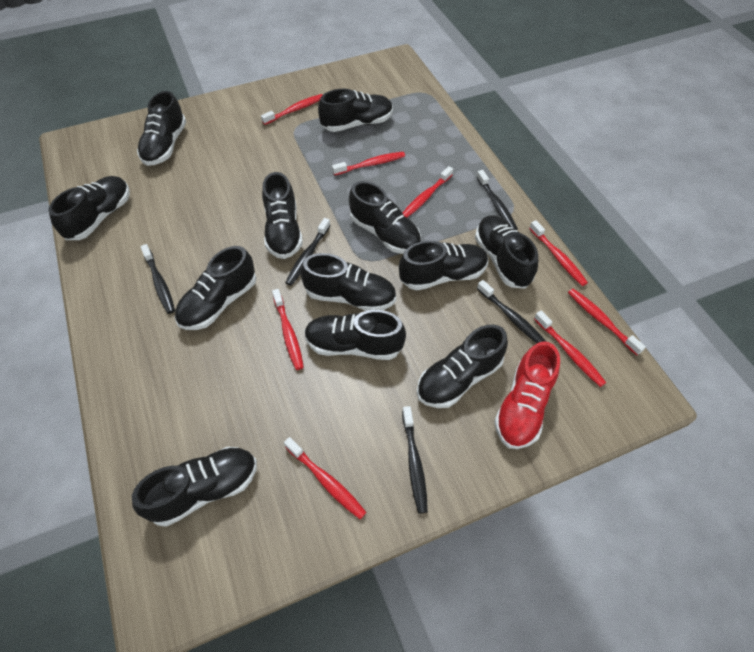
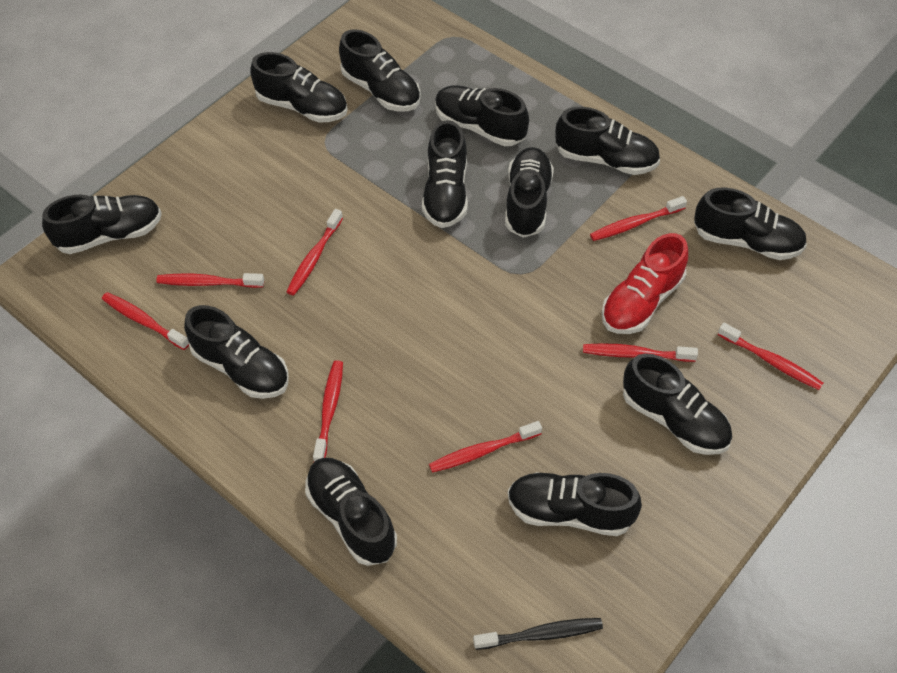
black toothbrush: 5 -> 1

